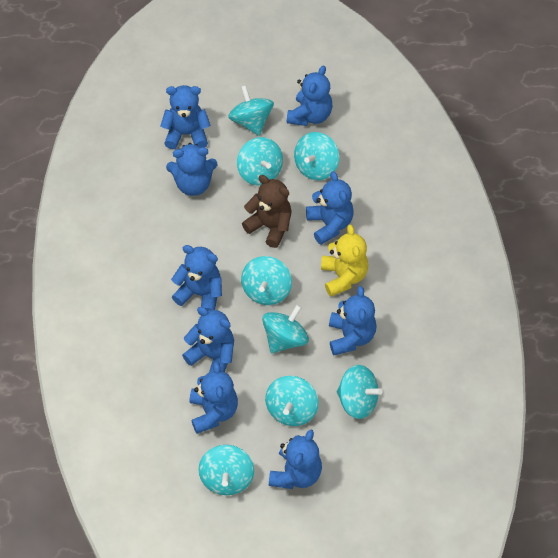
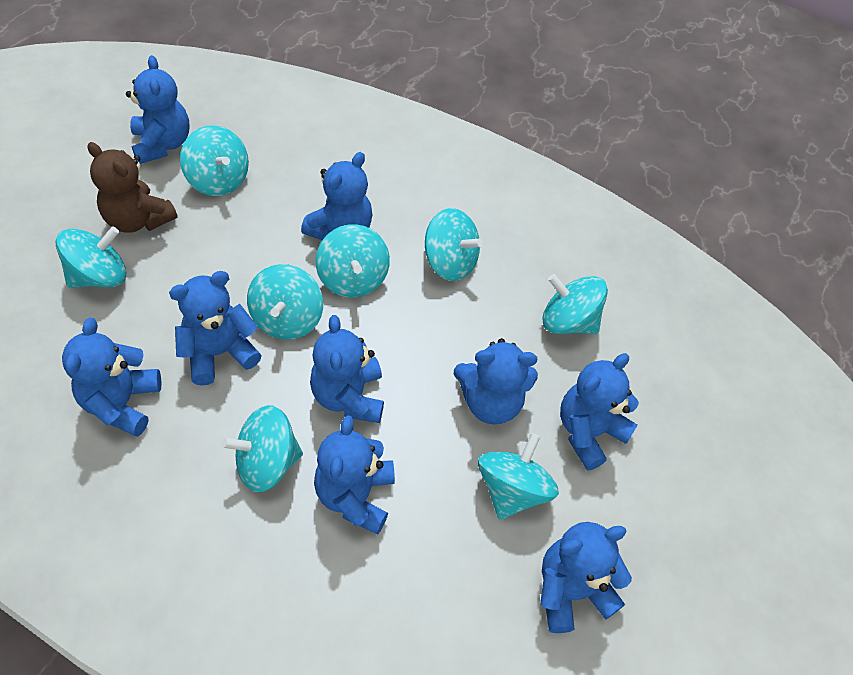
yellow teddy bear: 1 -> 0

